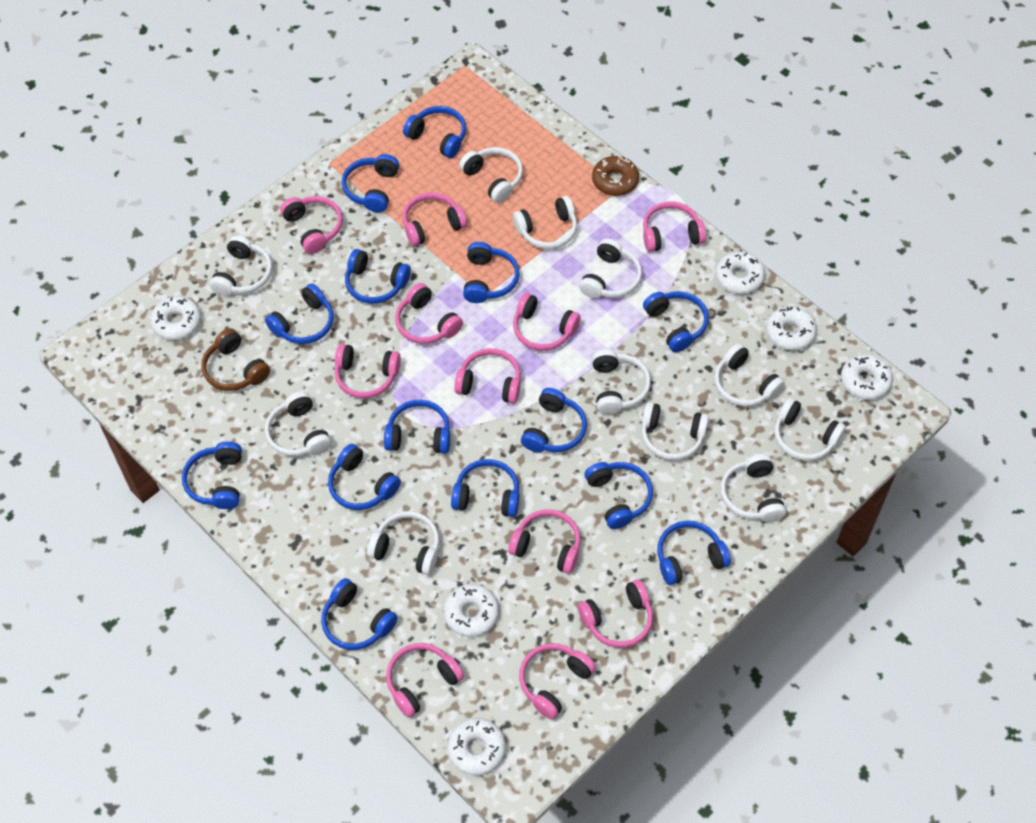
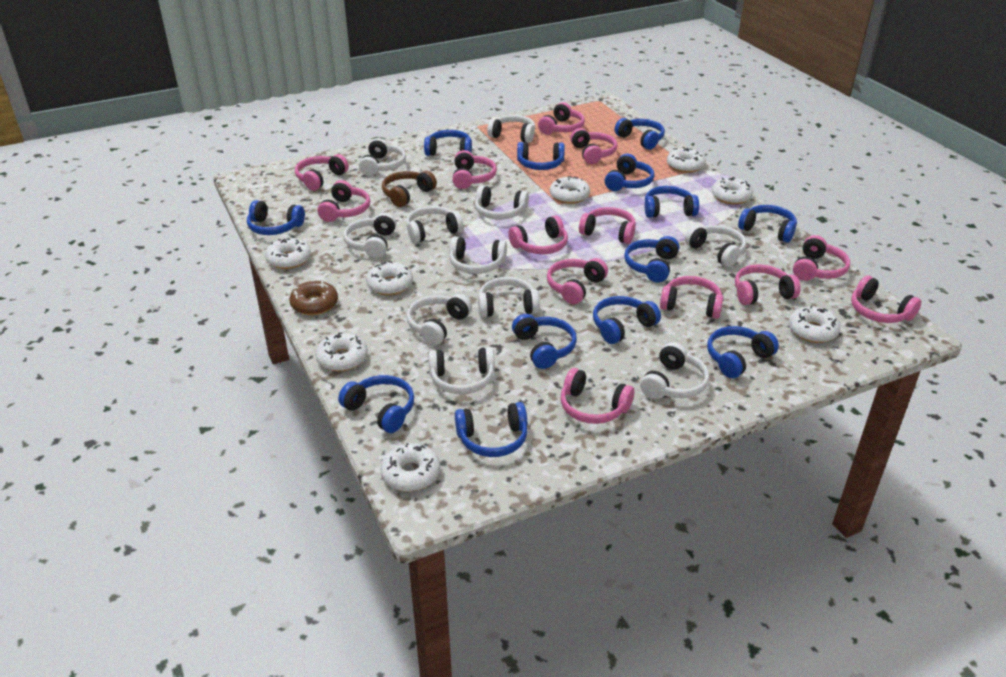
blue headphones: 14 -> 13
pink headphones: 11 -> 13
white donut: 6 -> 8

